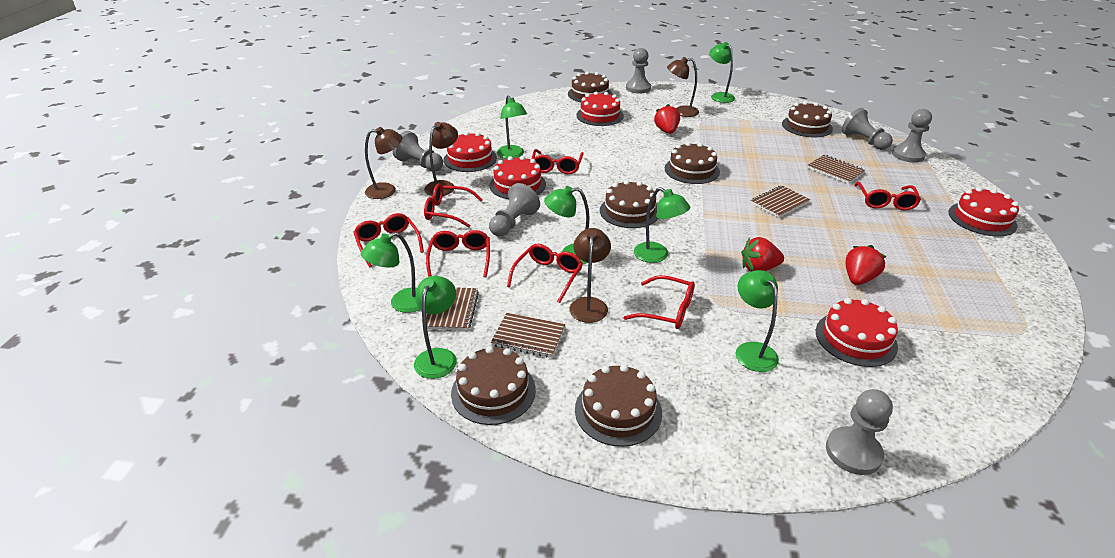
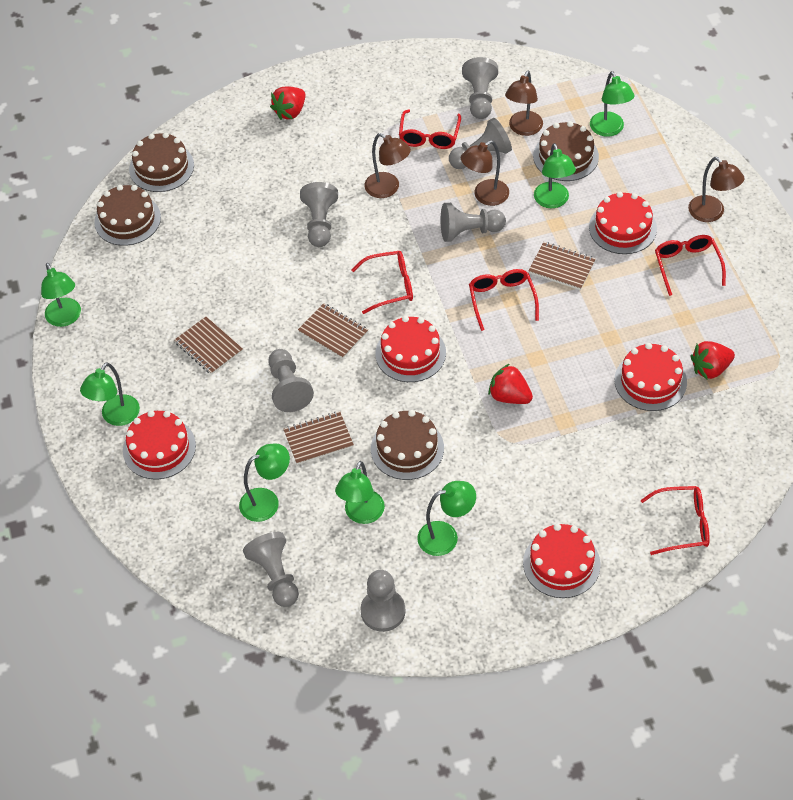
brown cake: 6 -> 4
grey pawn: 6 -> 7
red glasses: 7 -> 5

